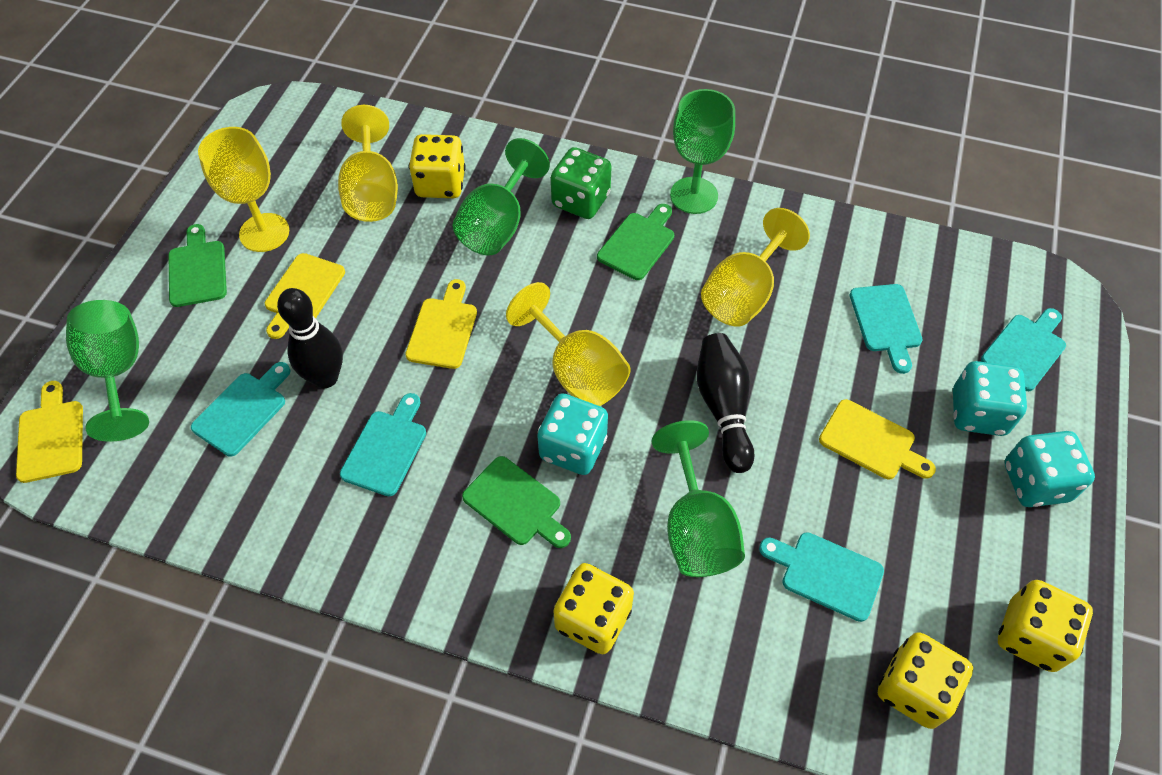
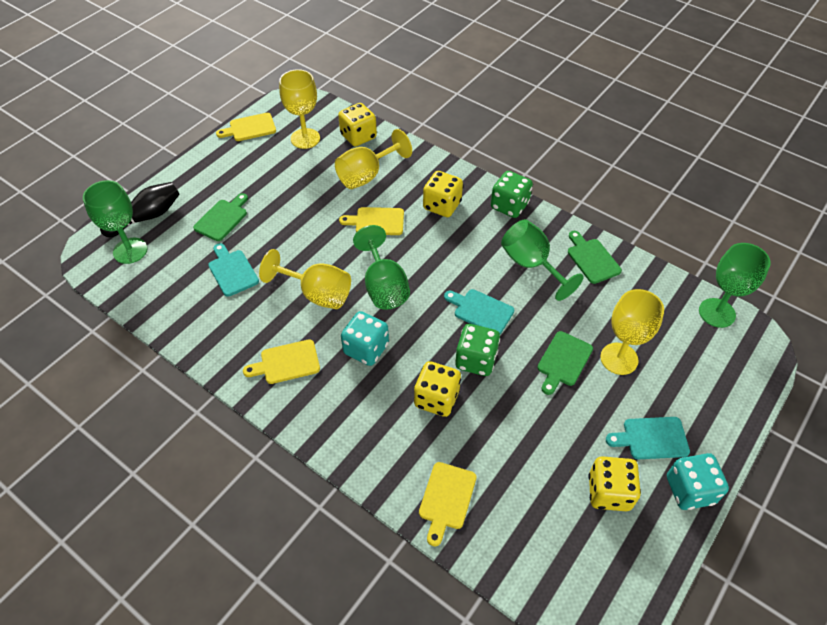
black bowling pin: 2 -> 1
green dice: 1 -> 2
turquoise cutting board: 5 -> 3
turquoise dice: 3 -> 2

